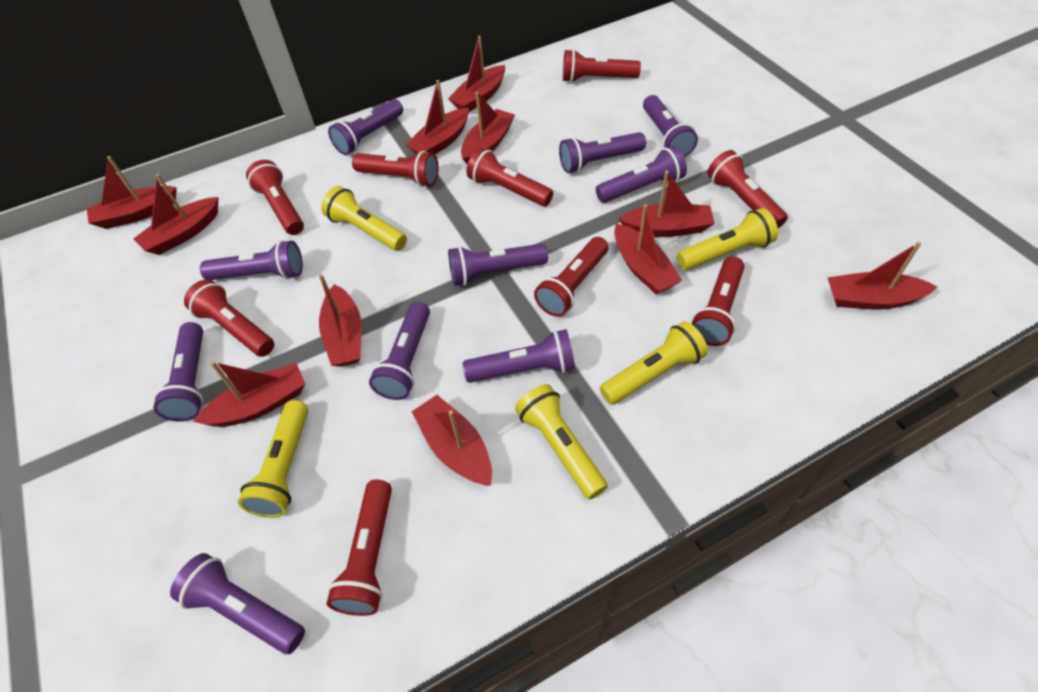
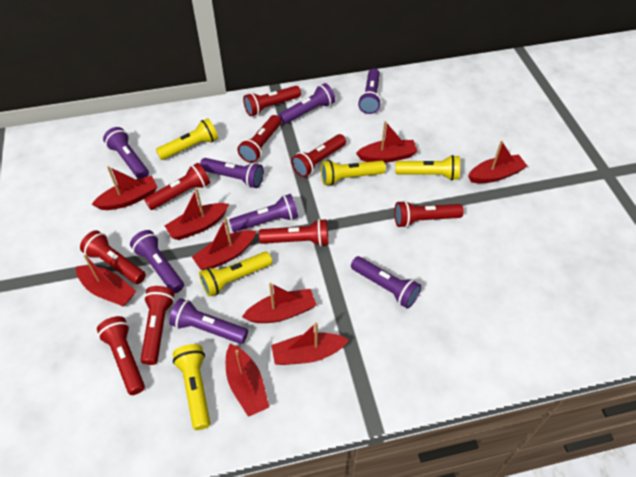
purple flashlight: 10 -> 8
red boat: 11 -> 9

